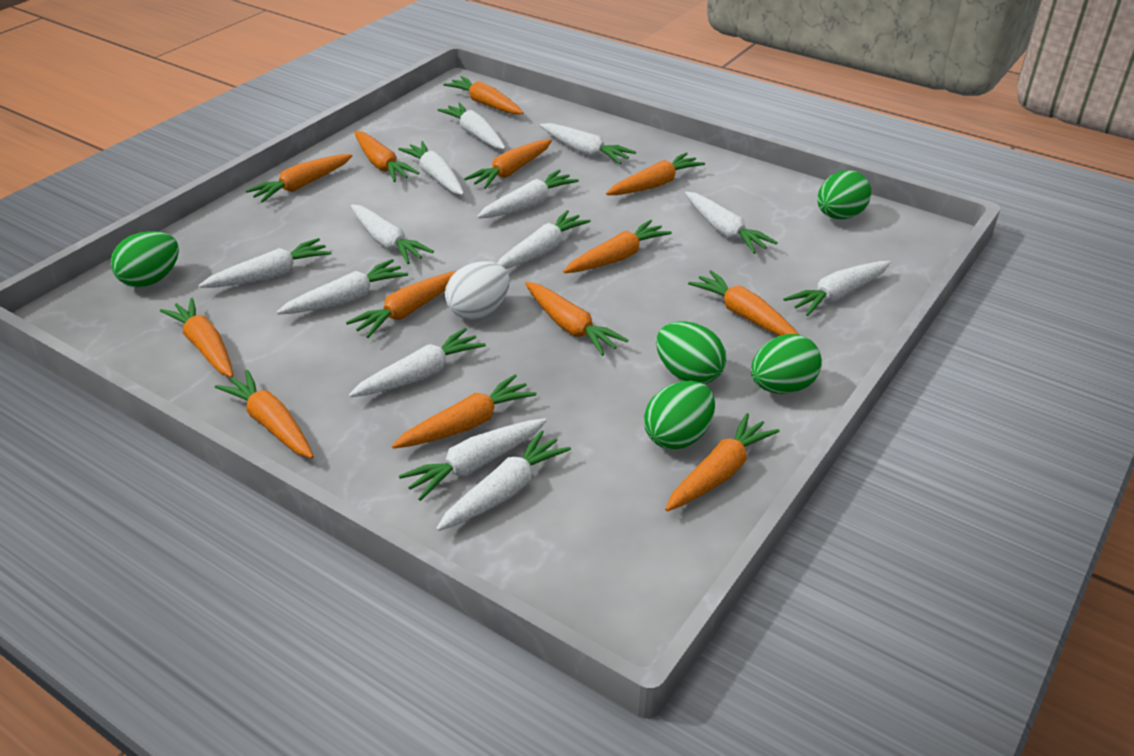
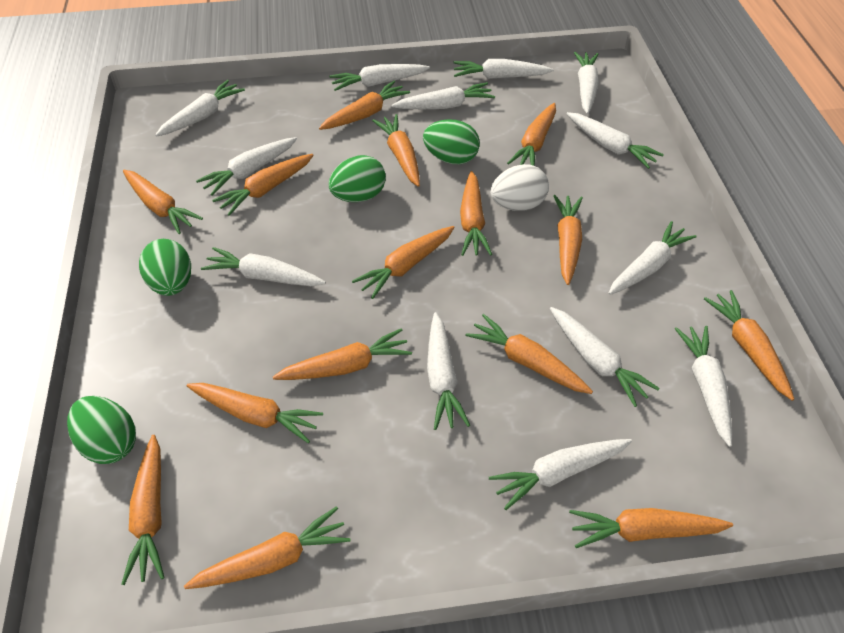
green egg: 5 -> 4
orange carrot: 13 -> 15

